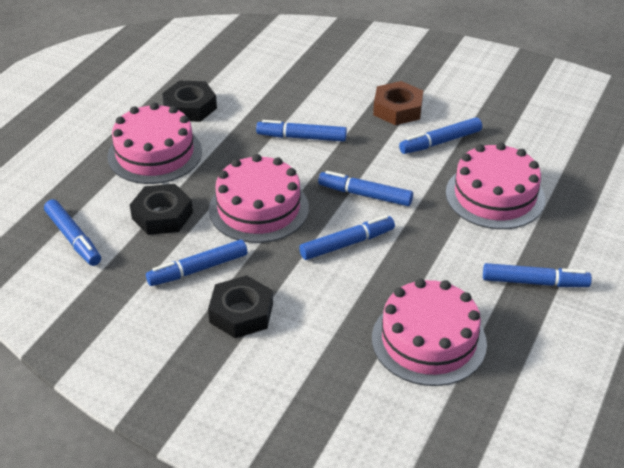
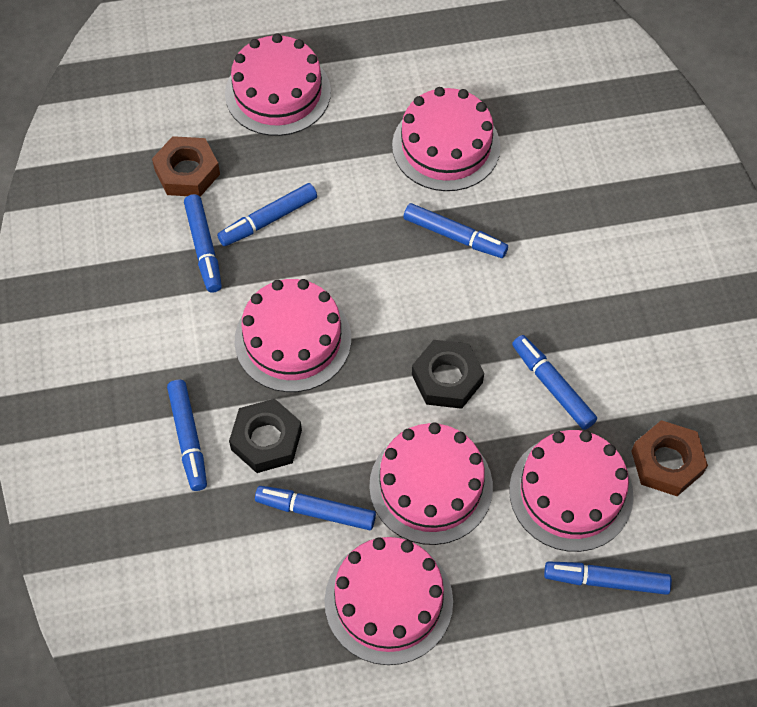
black nut: 3 -> 2
brown nut: 1 -> 2
pink cake: 4 -> 6

